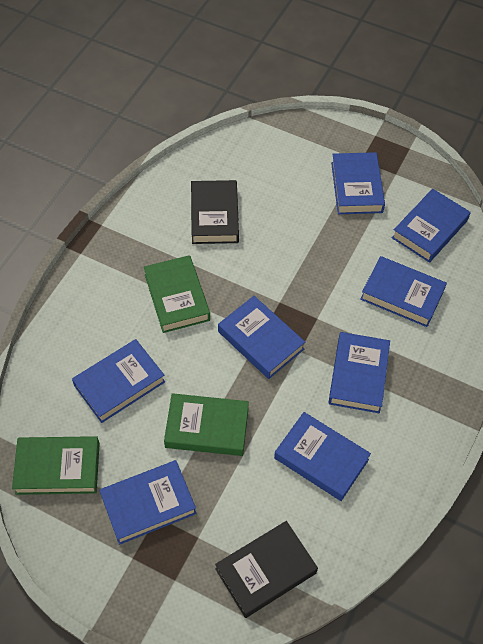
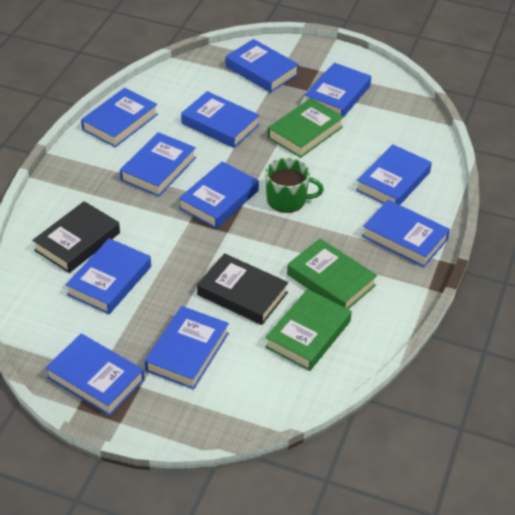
blue book: 8 -> 11
green mug: 0 -> 1

